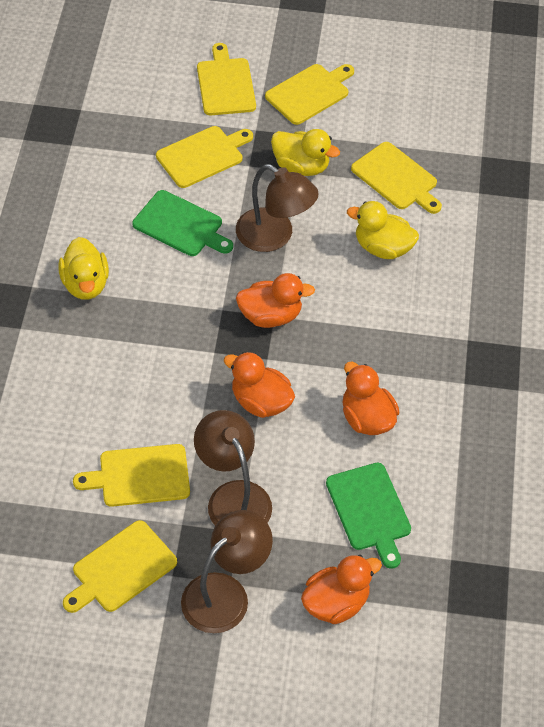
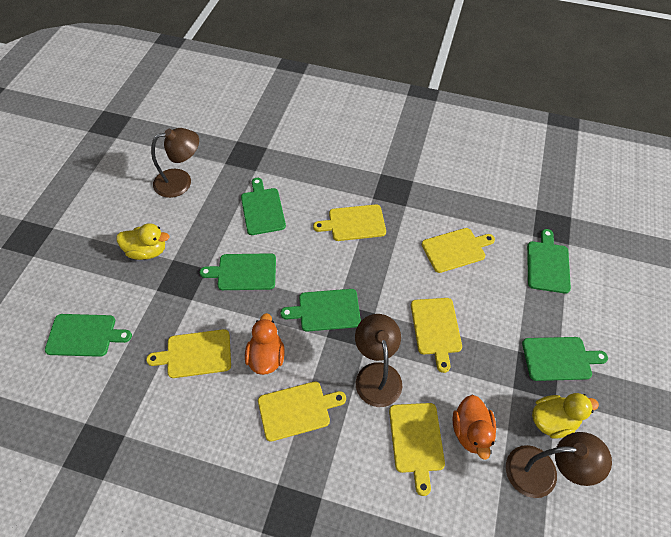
green cutting board: 2 -> 6
orange duck: 4 -> 2
yellow duck: 3 -> 2

